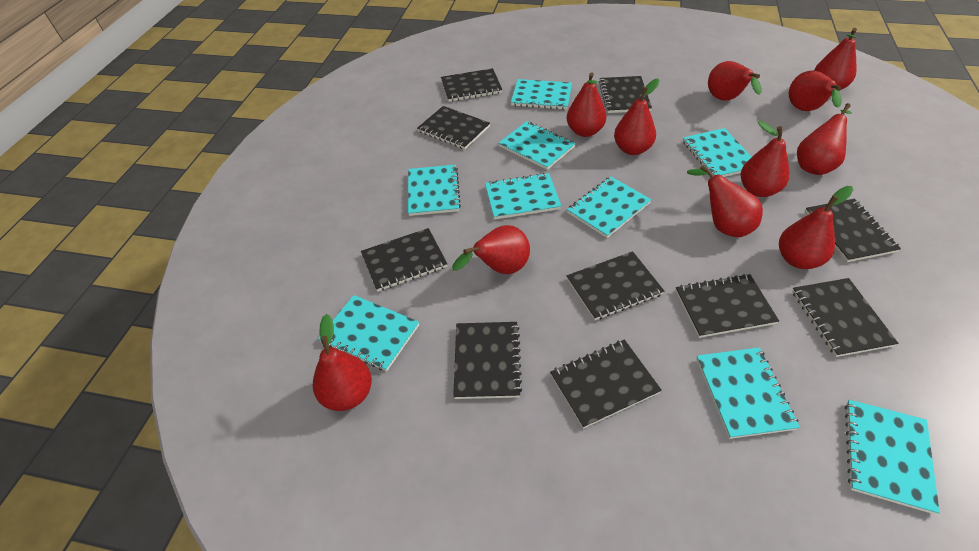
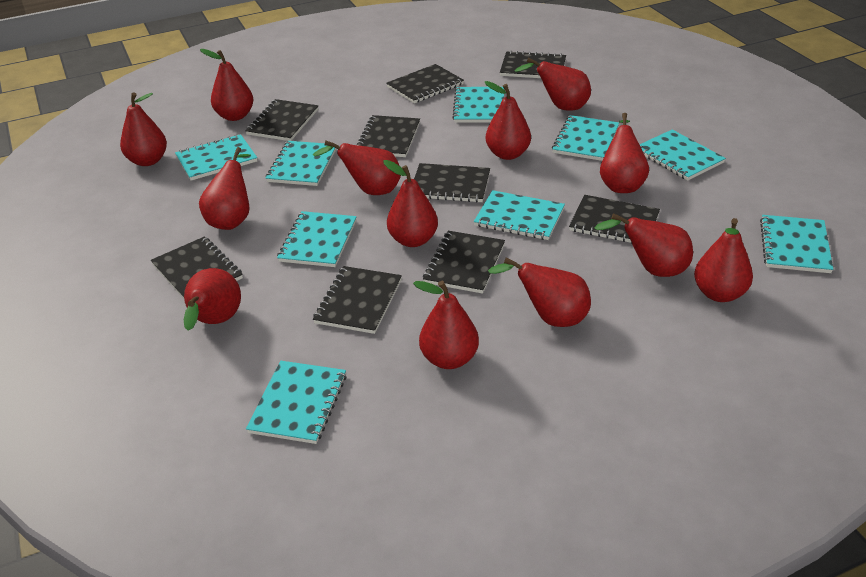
black notebook: 10 -> 9
red pear: 11 -> 13

